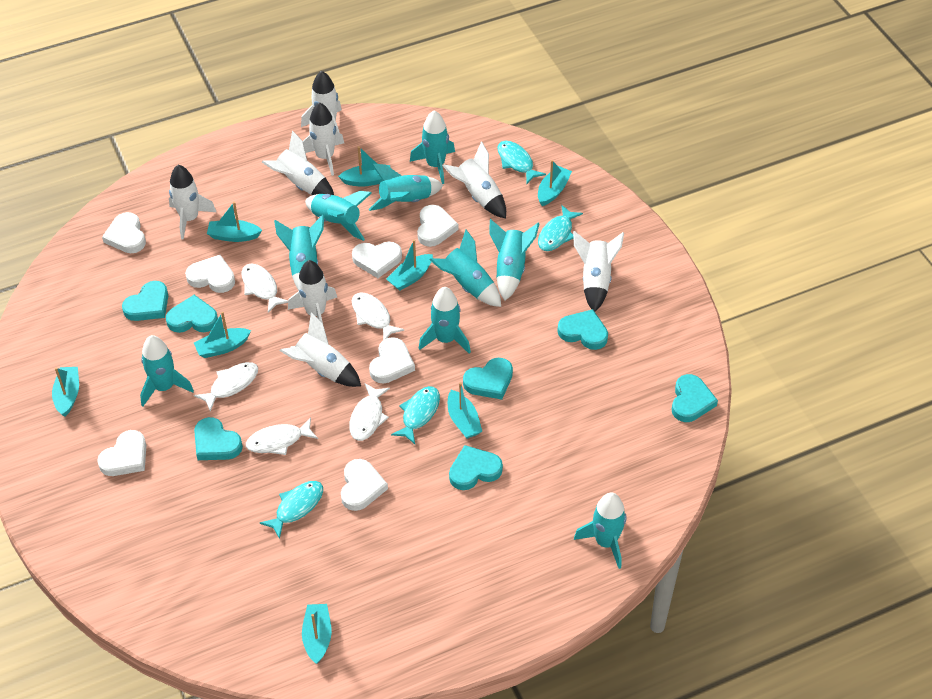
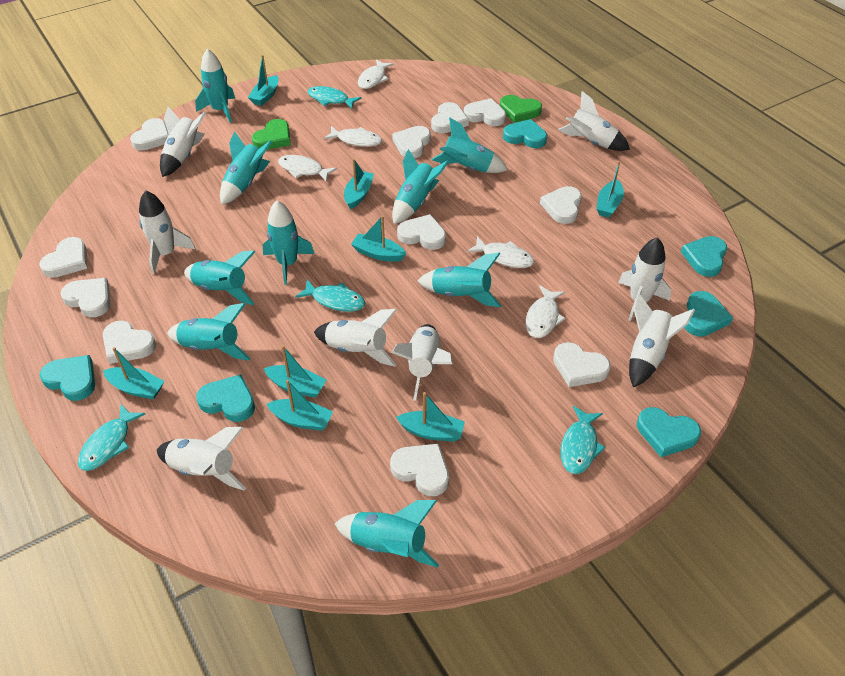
green heart: 0 -> 2
turquoise heart: 7 -> 6
white heart: 7 -> 11

